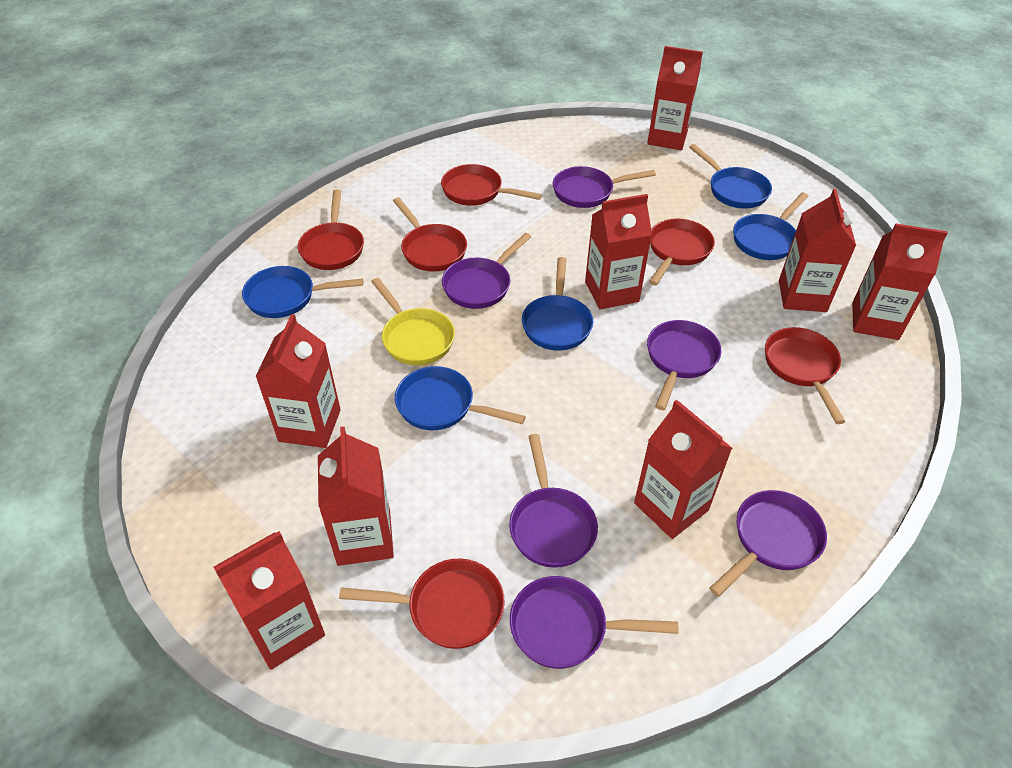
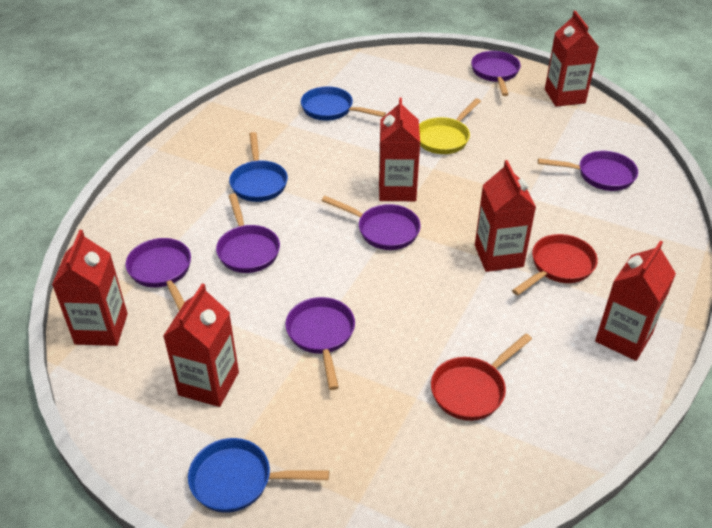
blue pan: 5 -> 3
red carton: 8 -> 6
red pan: 6 -> 2

